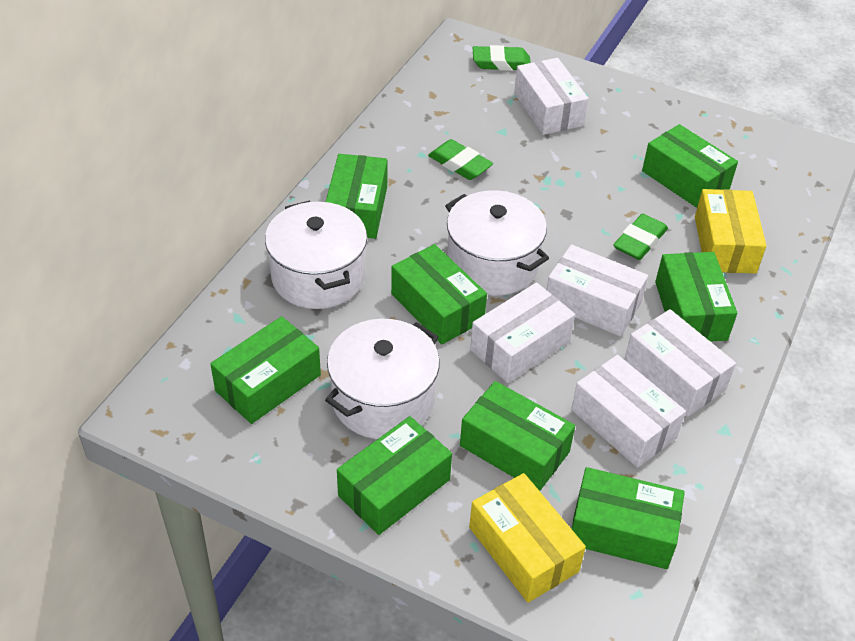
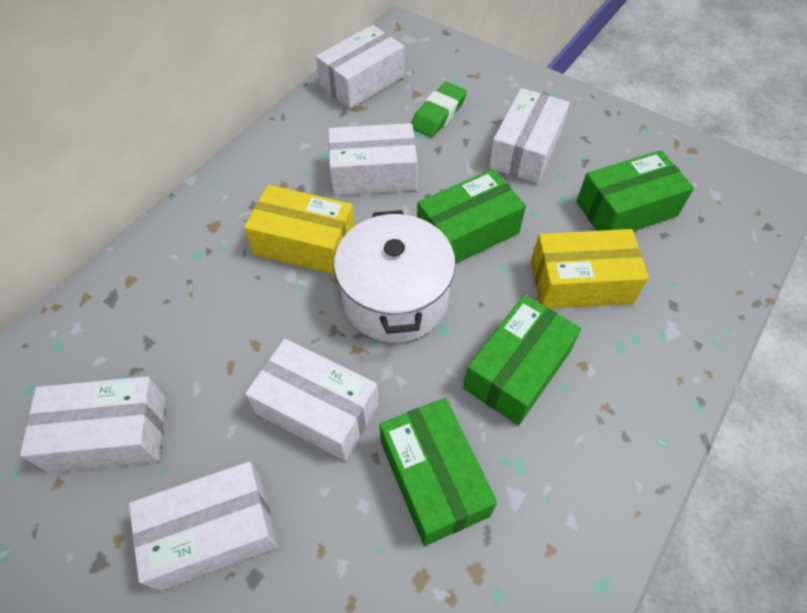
green box: 8 -> 4
green eraser: 3 -> 1
white box: 5 -> 6
white pot: 3 -> 1

